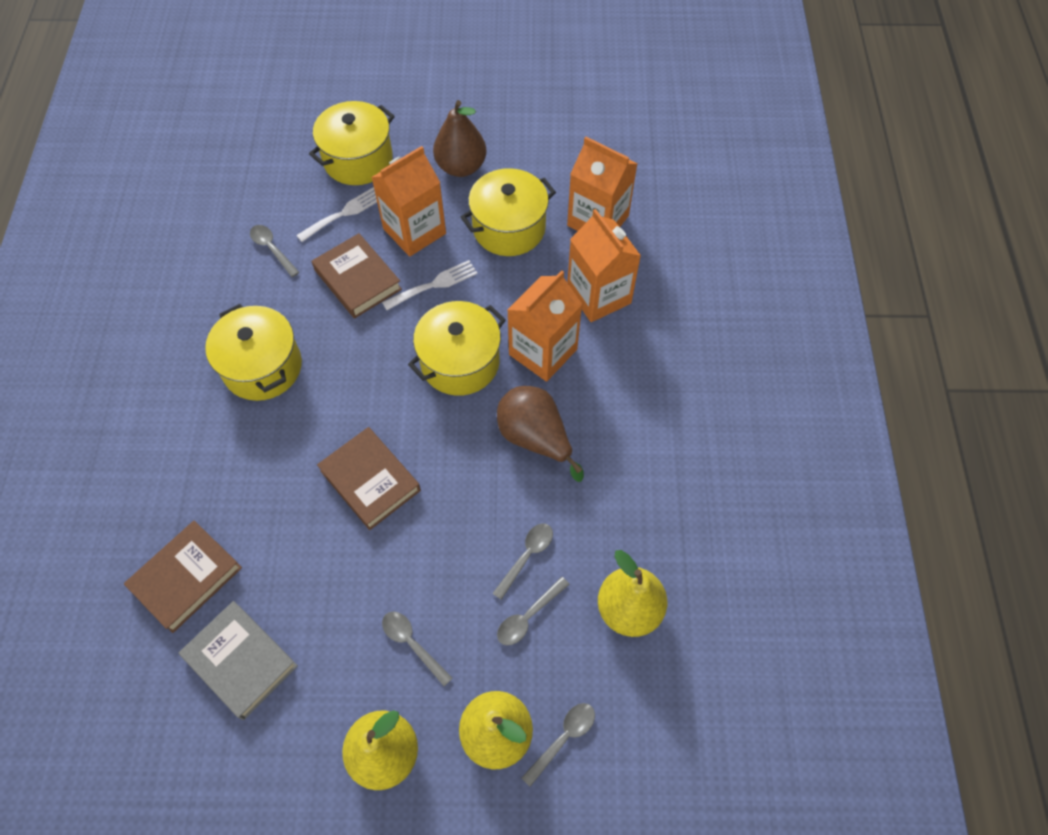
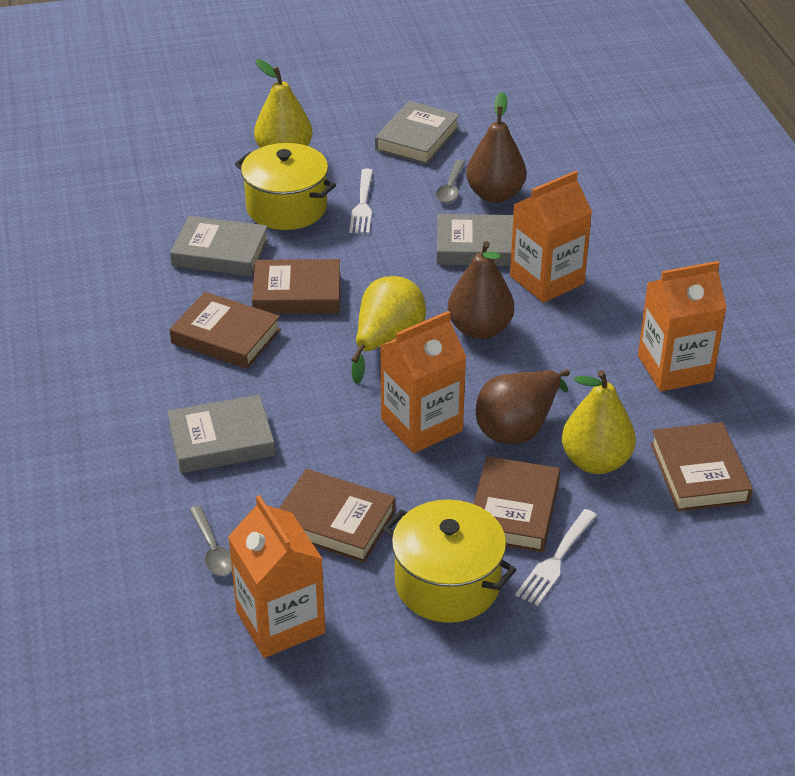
brown book: 3 -> 5
brown pear: 2 -> 3
grey book: 1 -> 4
grey spoon: 5 -> 2
yellow pot: 4 -> 2

